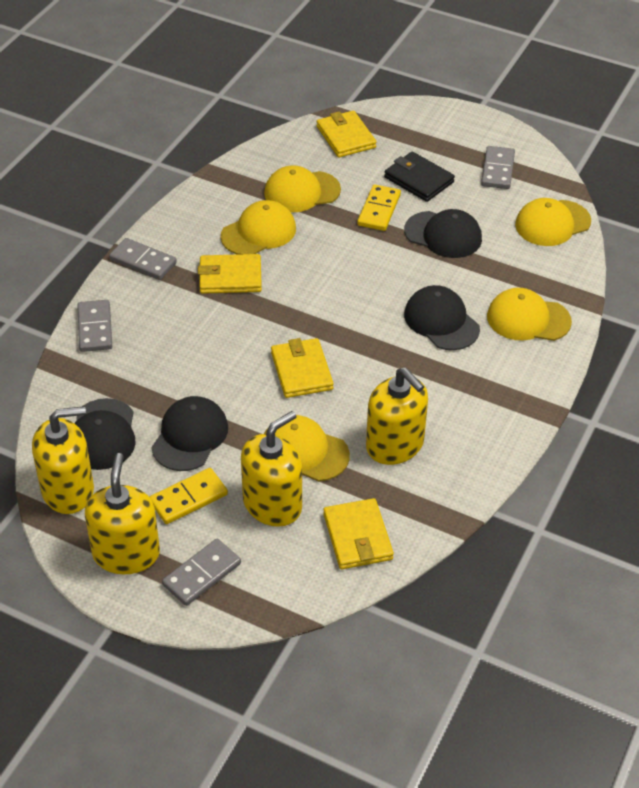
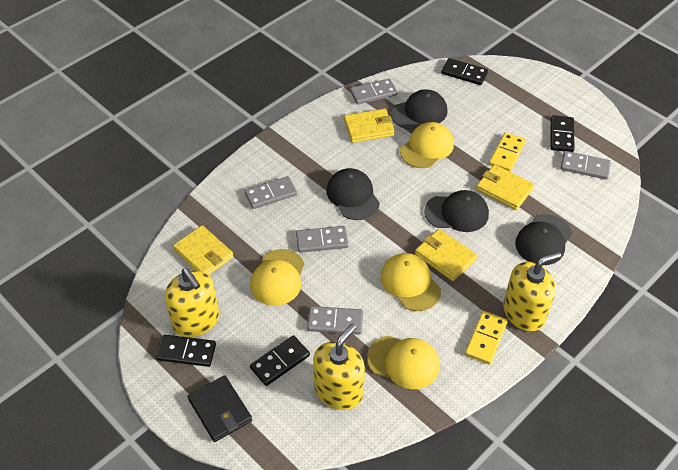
black domino: 0 -> 4
grey domino: 4 -> 5
yellow cap: 5 -> 4
yellow soap dispenser: 4 -> 3

